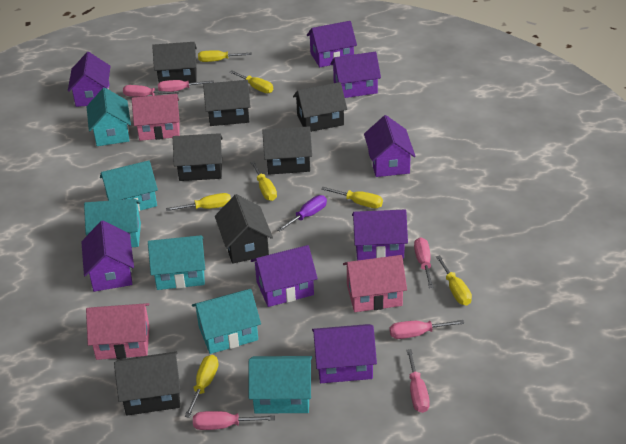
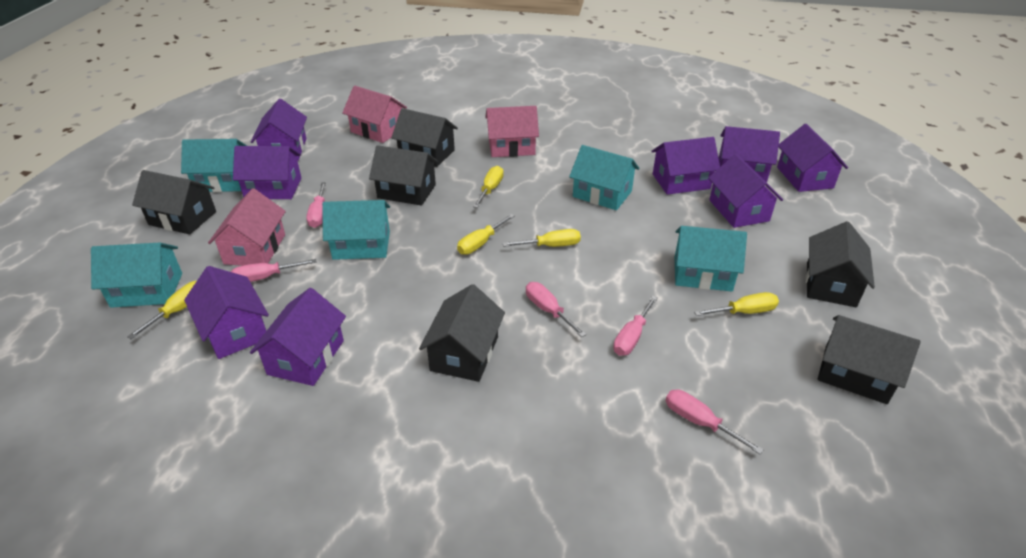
black house: 7 -> 6
pink screwdriver: 6 -> 5
purple screwdriver: 1 -> 0
turquoise house: 6 -> 5
yellow screwdriver: 7 -> 5

